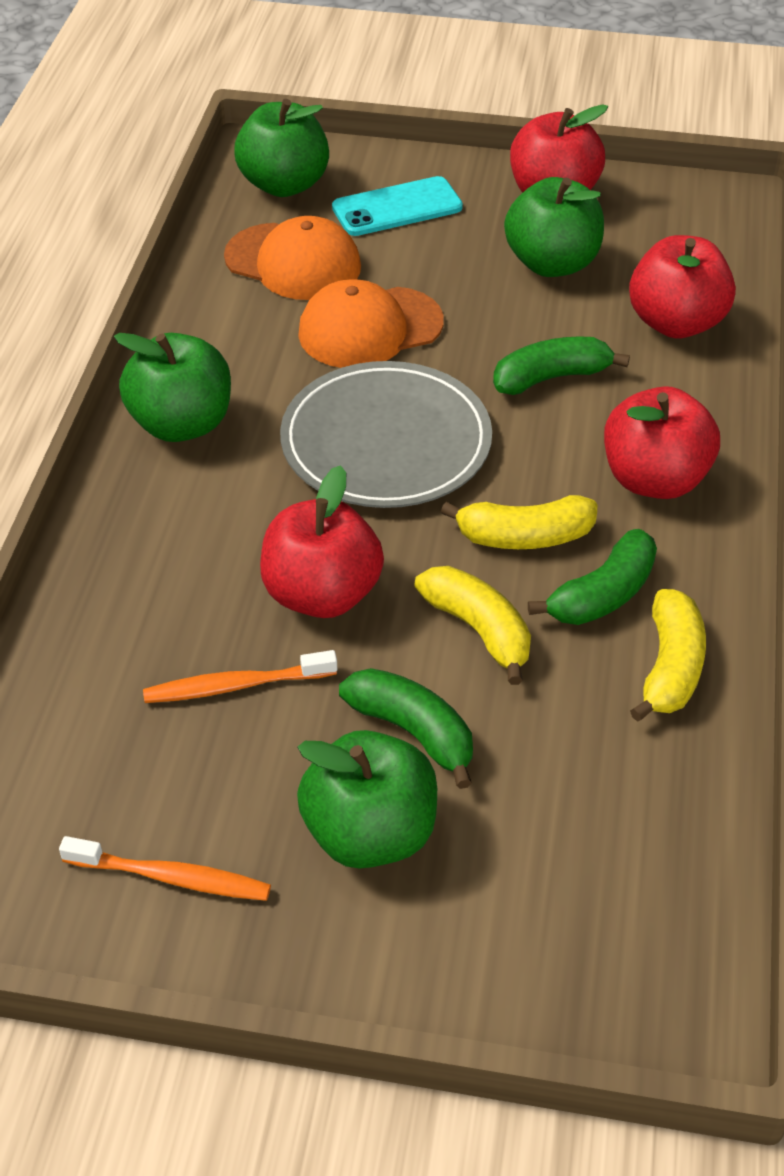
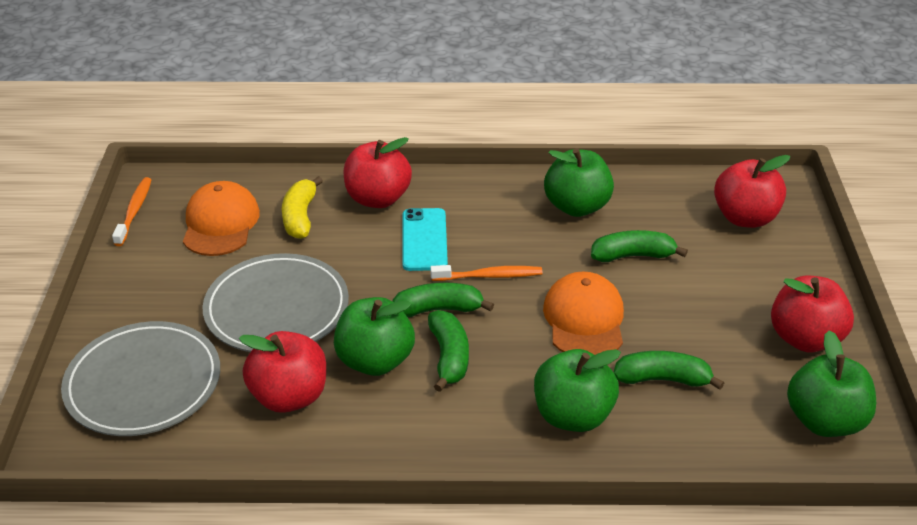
green banana: 3 -> 4
grey plate: 1 -> 2
yellow banana: 3 -> 1

